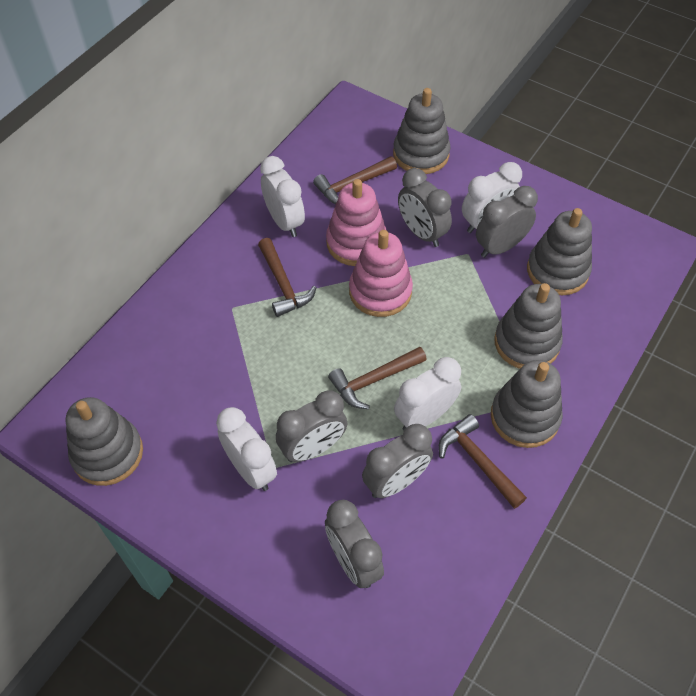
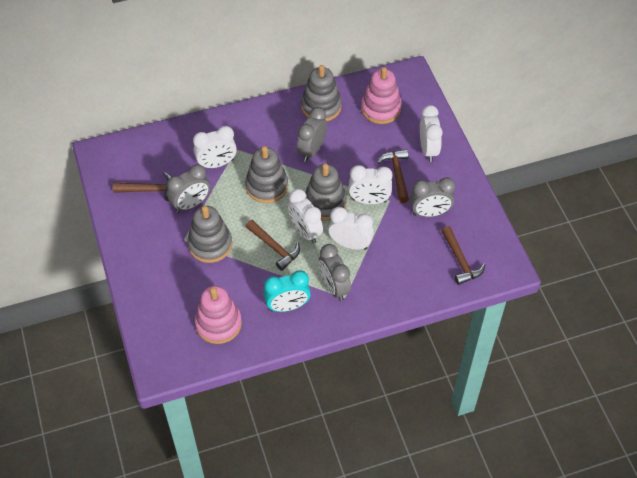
grey clock: 5 -> 4
grey stacking toy: 5 -> 4
turquoise clock: 0 -> 1
white clock: 4 -> 5

